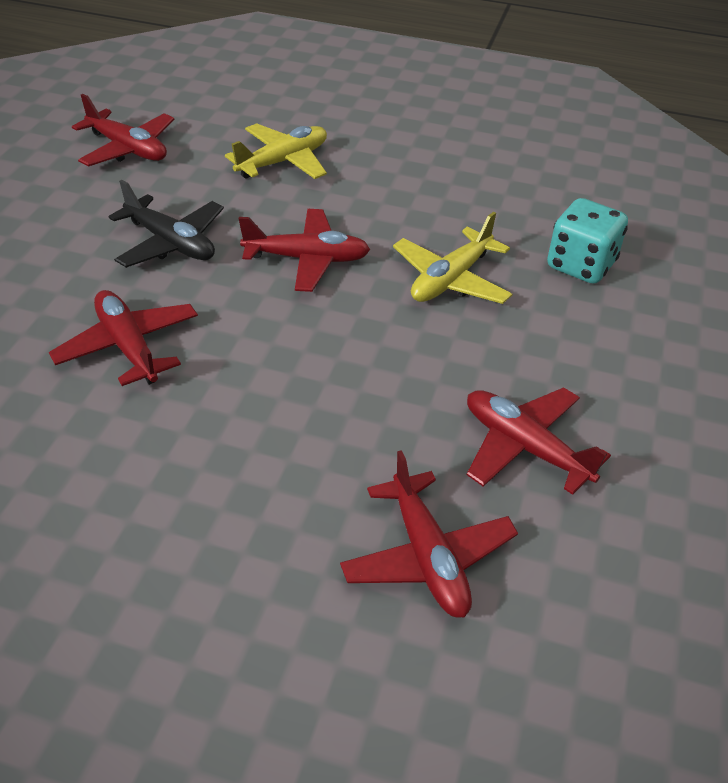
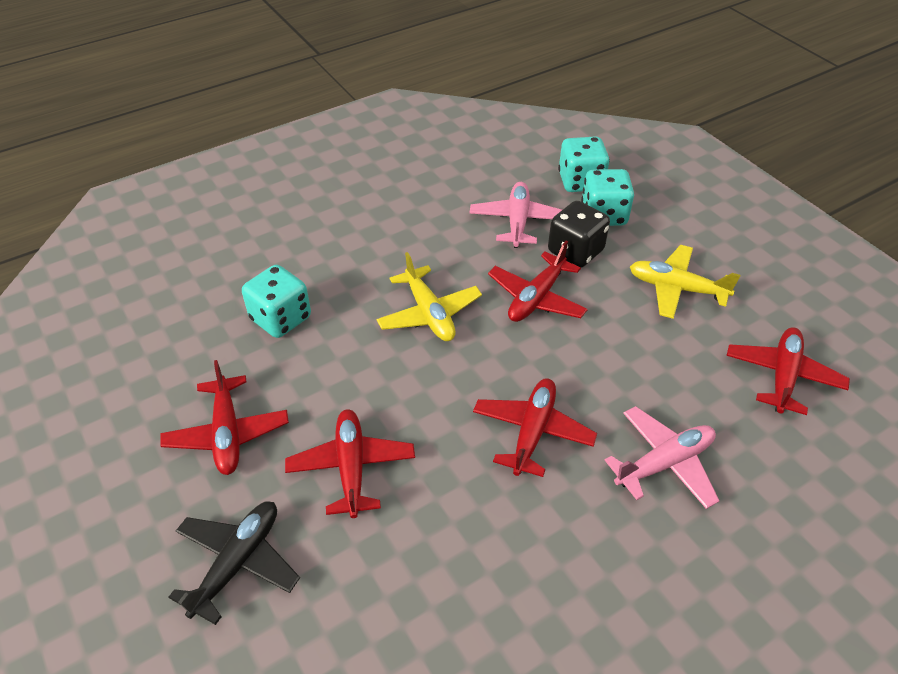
black dice: 0 -> 1
pink plane: 0 -> 2
turquoise dice: 1 -> 3

